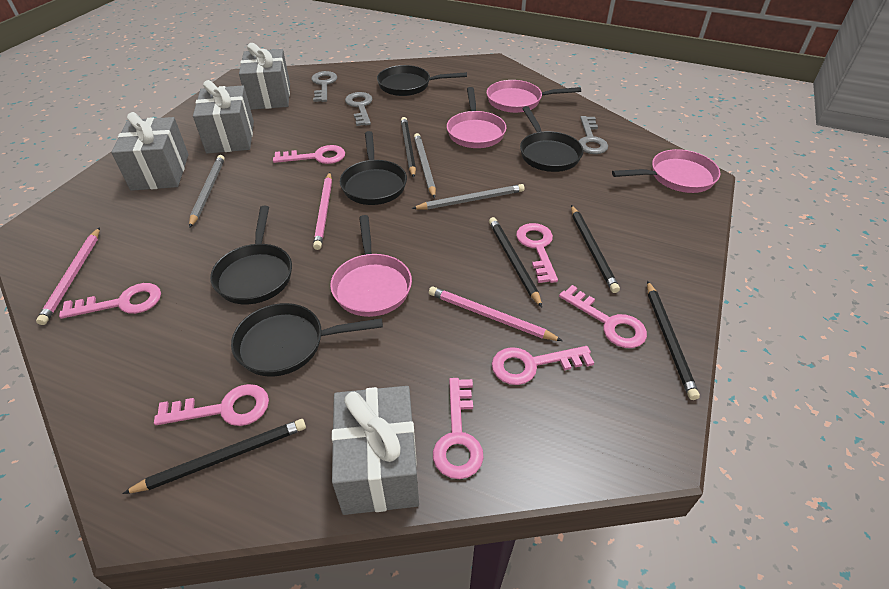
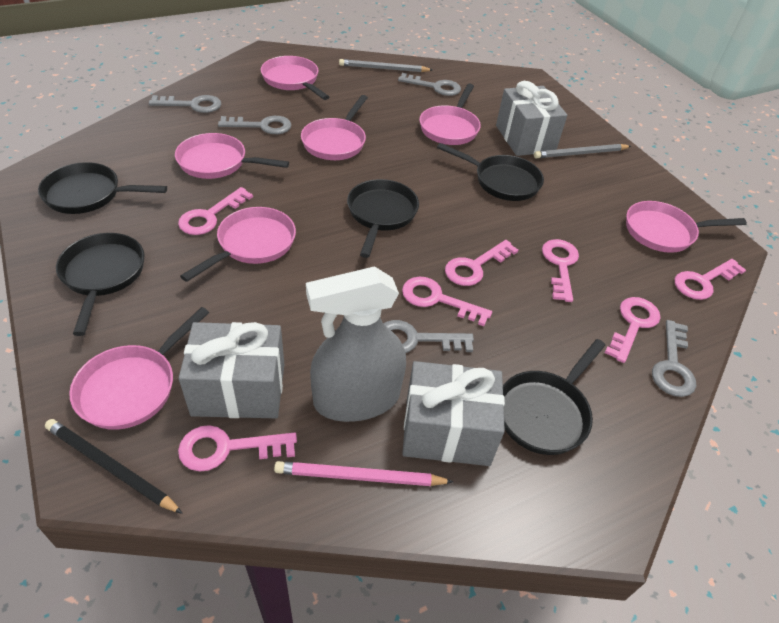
black pencil: 5 -> 1
grey gift: 4 -> 3
grey key: 3 -> 5
grey pencil: 3 -> 2
grey spray bottle: 0 -> 1
pink pan: 4 -> 7
pink pencil: 3 -> 1

